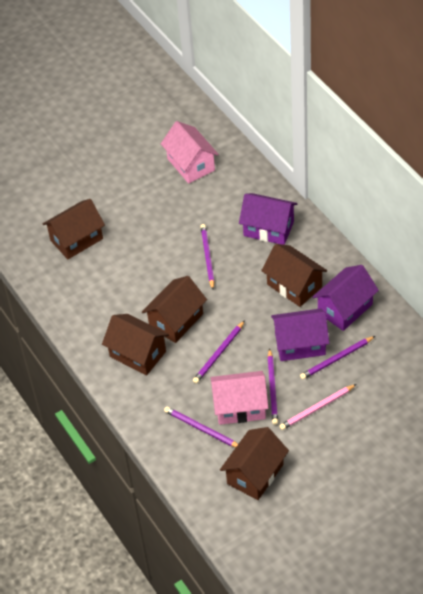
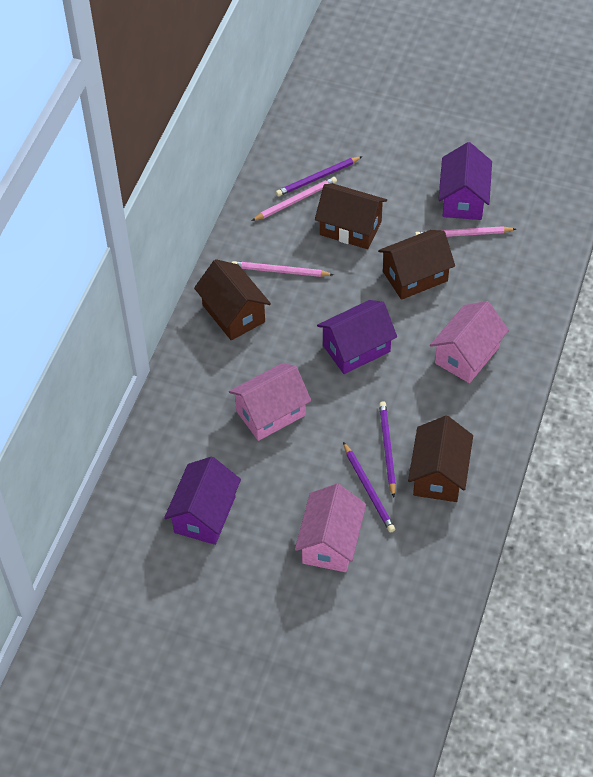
brown house: 5 -> 4
pink house: 2 -> 3
pink pencil: 1 -> 3
purple pencil: 5 -> 3

